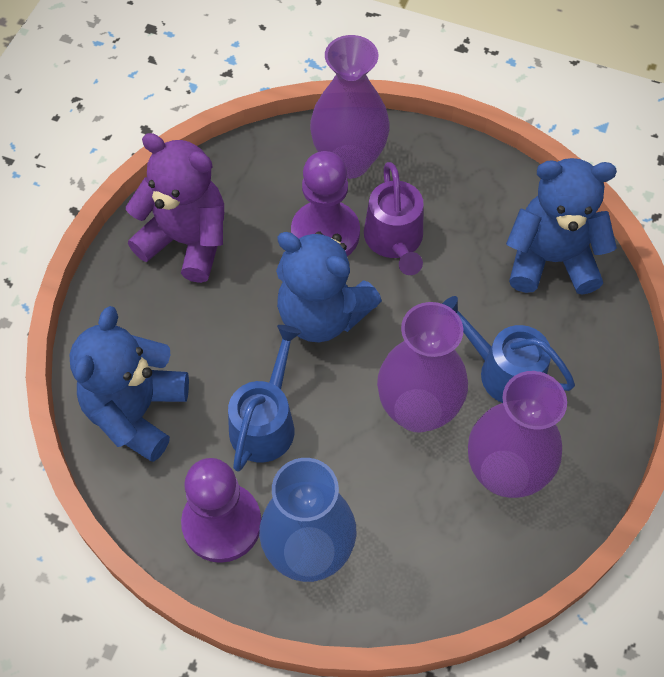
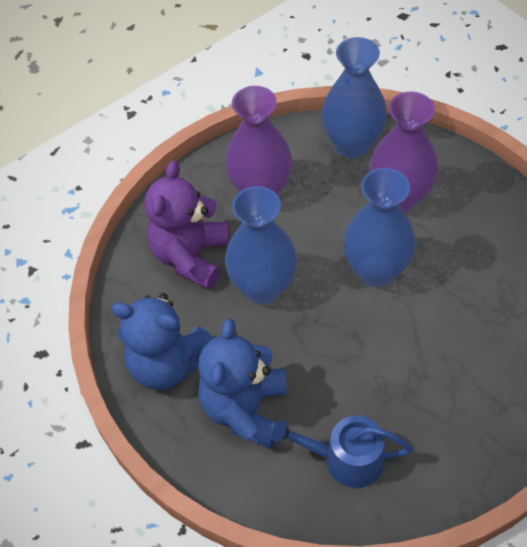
blue teddy bear: 3 -> 2
blue vase: 1 -> 3
blue watering can: 2 -> 1
purple pawn: 2 -> 0
purple vase: 3 -> 2
purple watering can: 1 -> 0

